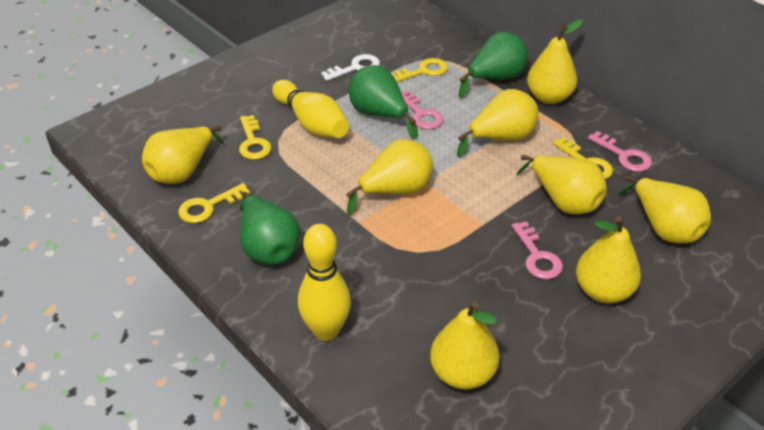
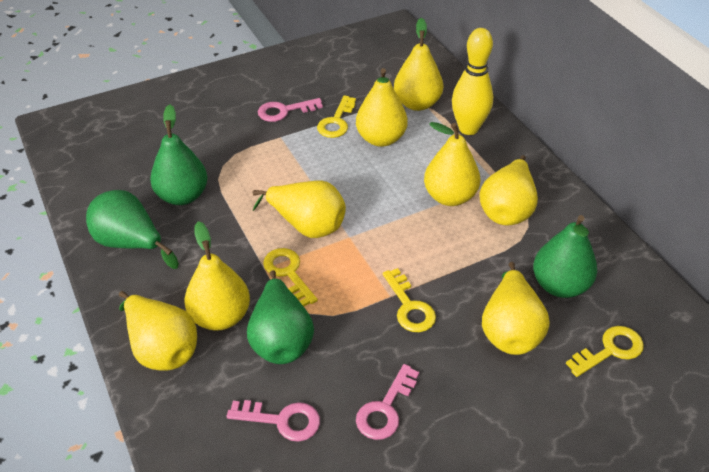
green pear: 3 -> 4
white key: 1 -> 0
yellow bowling pin: 2 -> 1

